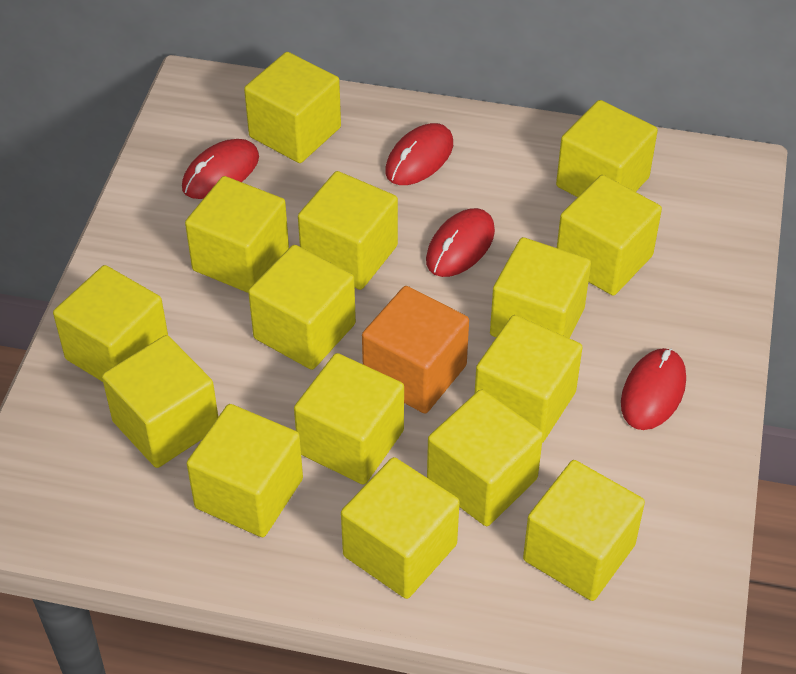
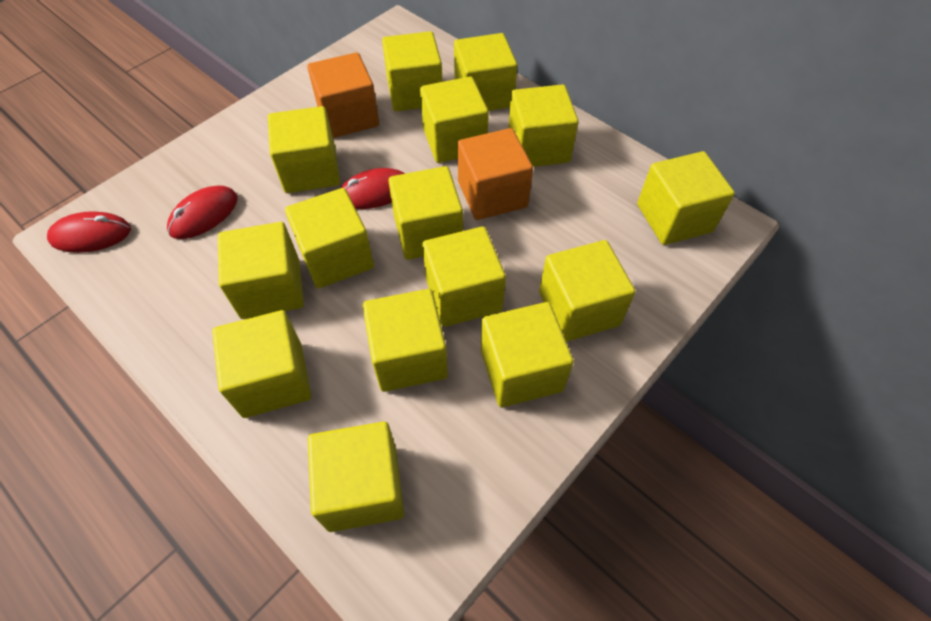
orange cube: 1 -> 2
red mouse: 4 -> 3

